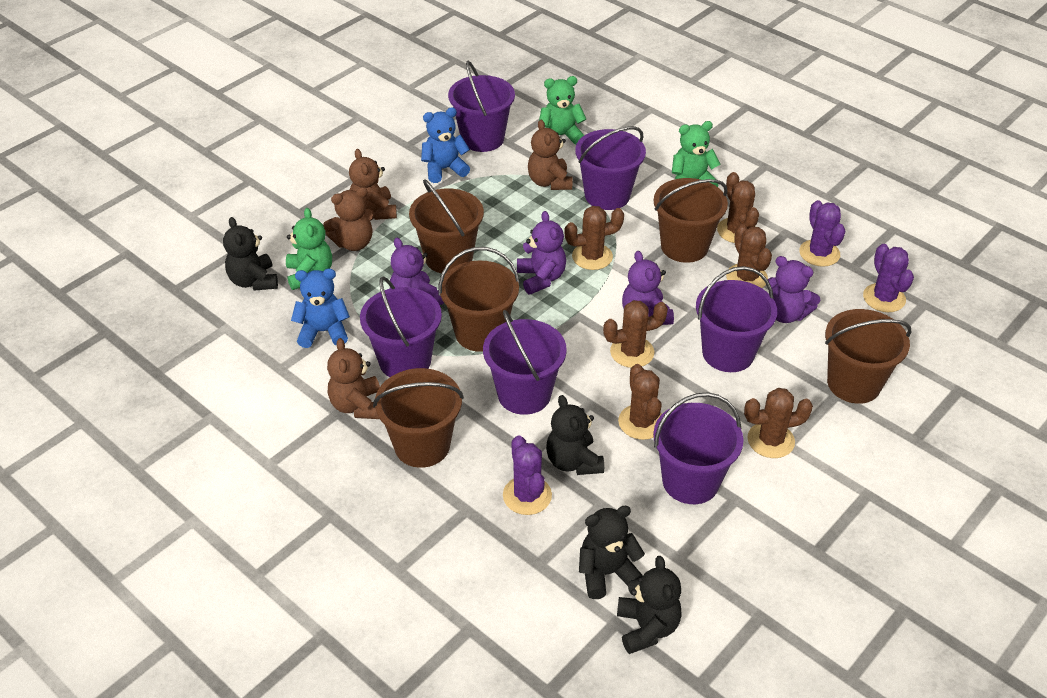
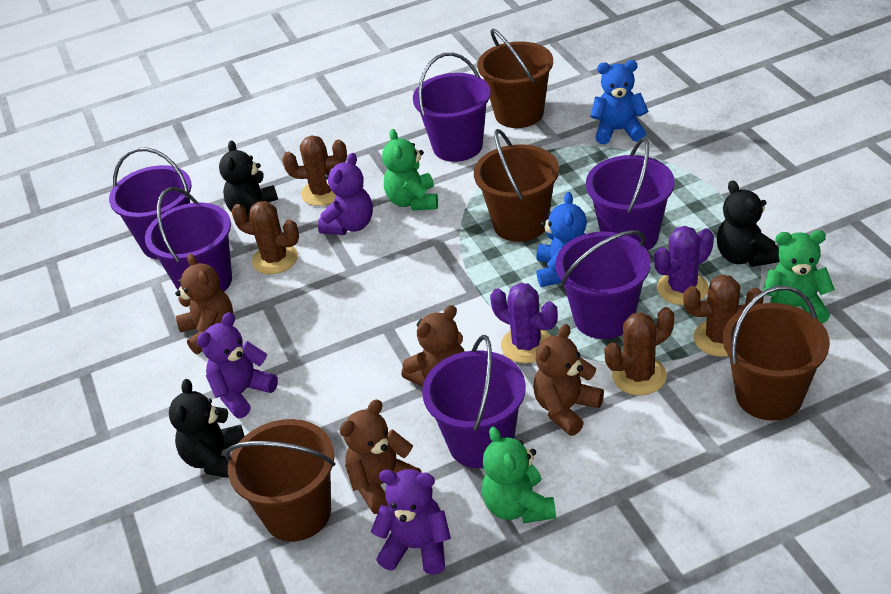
black teddy bear: 4 -> 3
brown bucket: 5 -> 4
brown cactus: 6 -> 4
purple cactus: 3 -> 2
purple teddy bear: 4 -> 3

